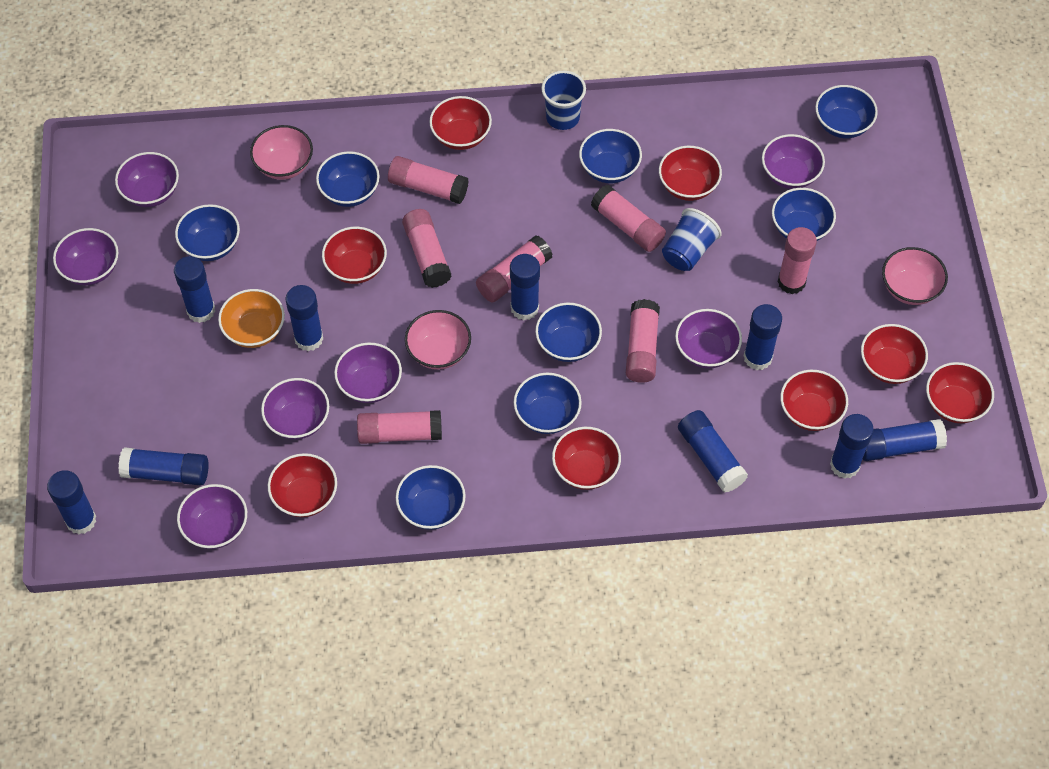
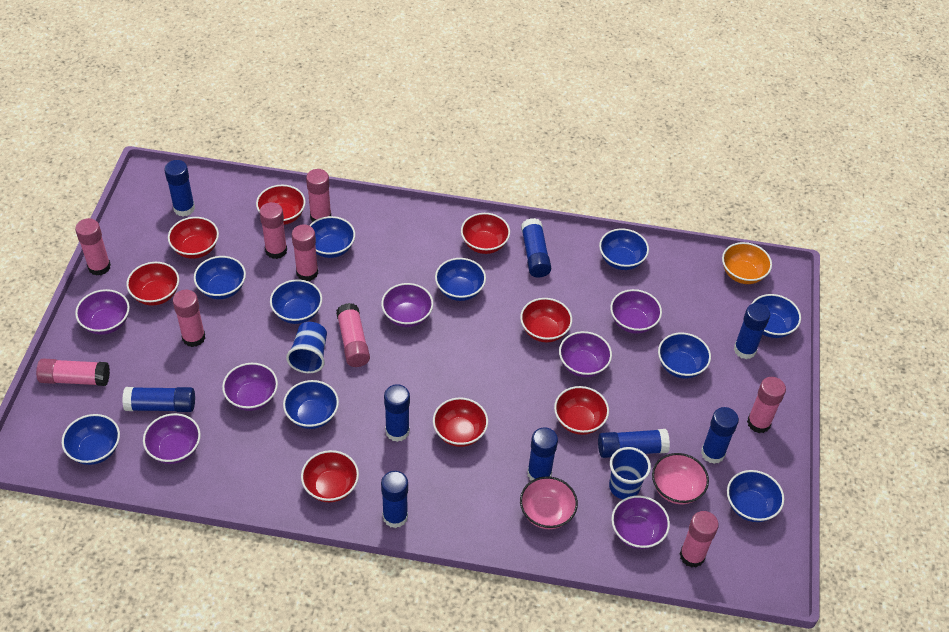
blue bowl: 8 -> 10
pink bowl: 3 -> 2
pink glue stick: 7 -> 9

